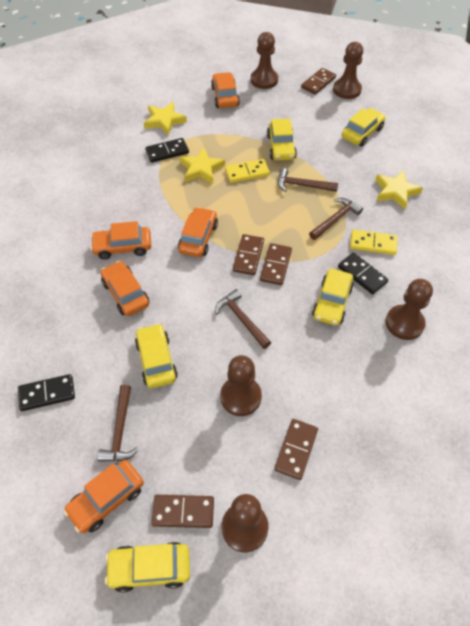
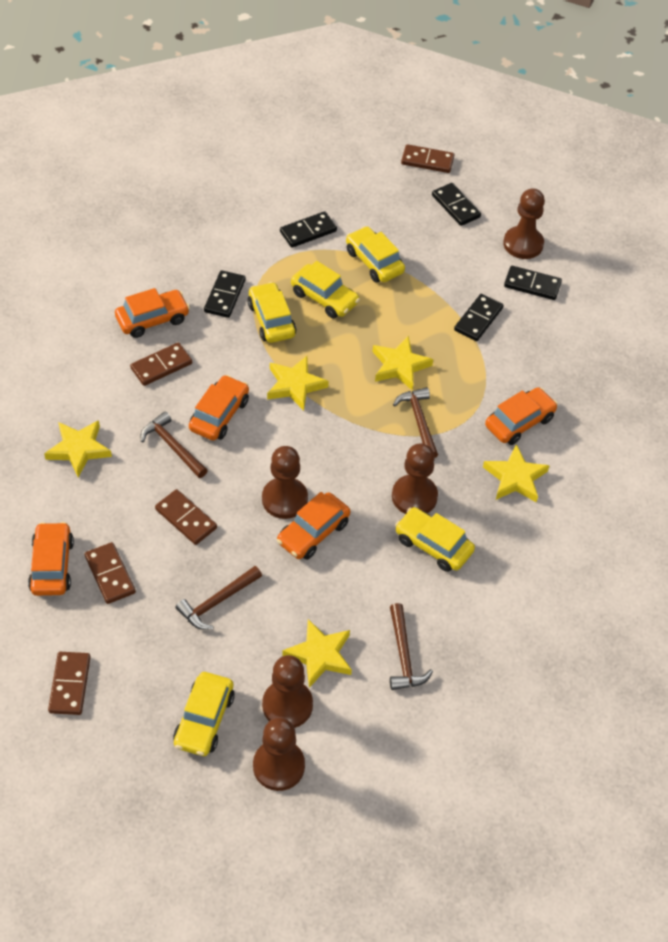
black domino: 3 -> 5
yellow domino: 2 -> 0
yellow star: 3 -> 5

